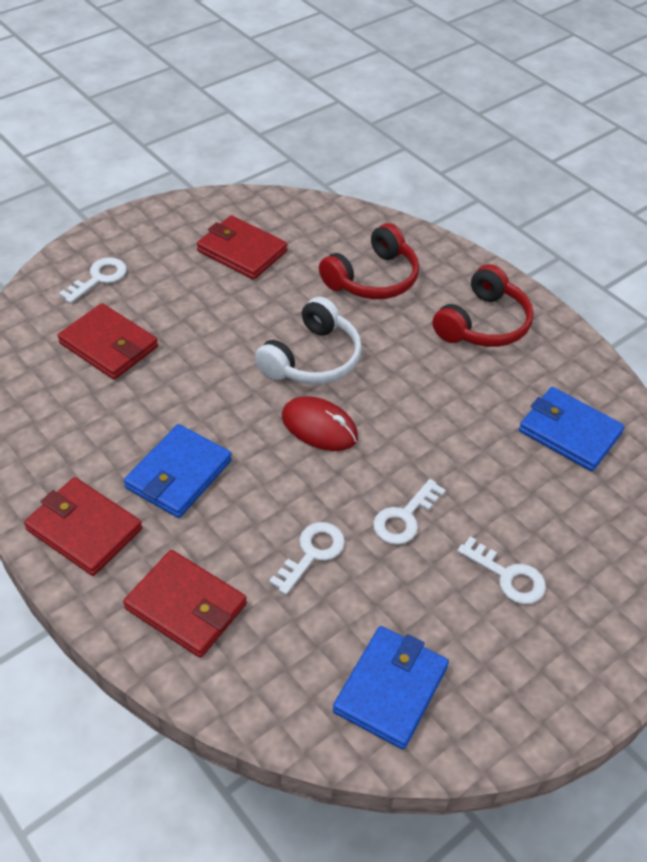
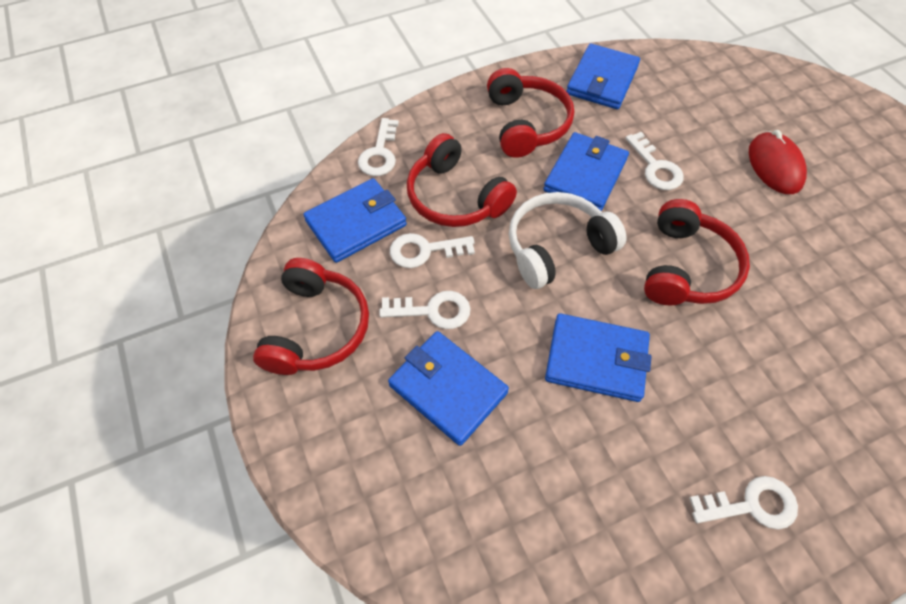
blue wallet: 3 -> 5
red headphones: 2 -> 4
red wallet: 4 -> 0
white key: 4 -> 5

